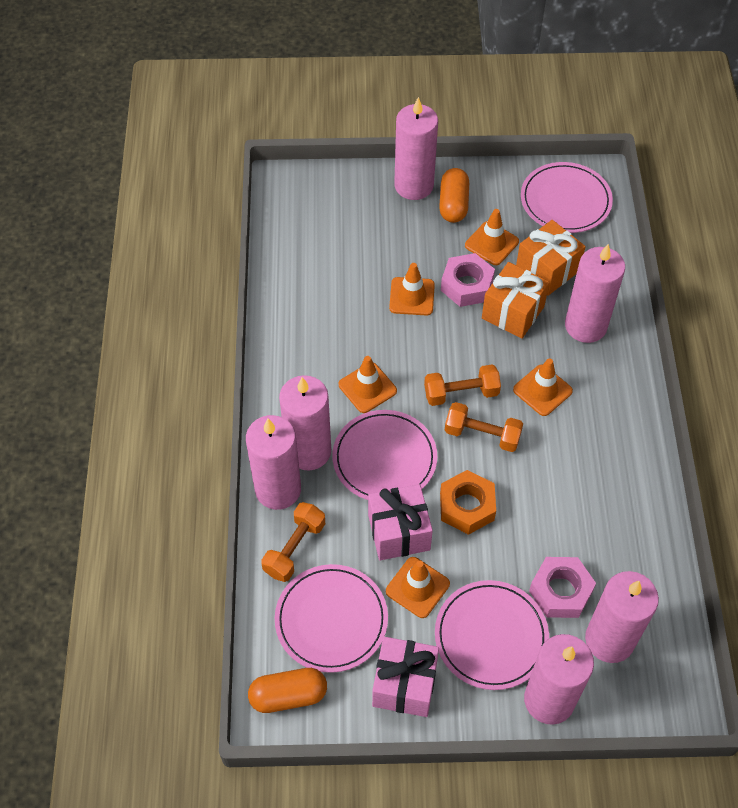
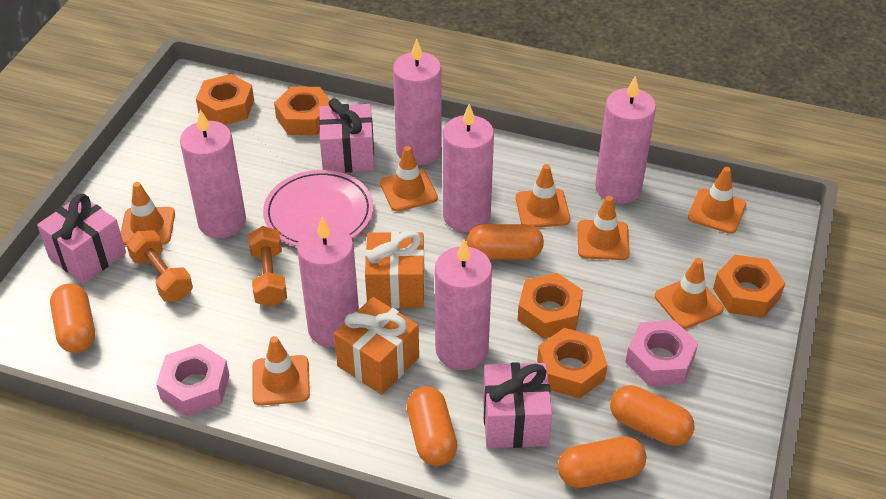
orange capsule: 2 -> 5
orange dumbbell: 3 -> 2
orange nut: 1 -> 5
orange traffic cone: 5 -> 7
pink gift: 2 -> 3
pink plate: 4 -> 1

